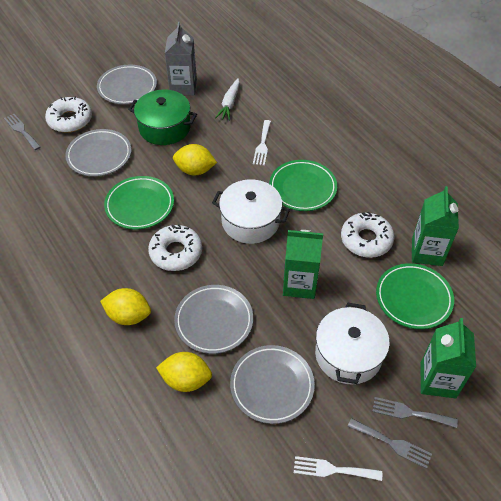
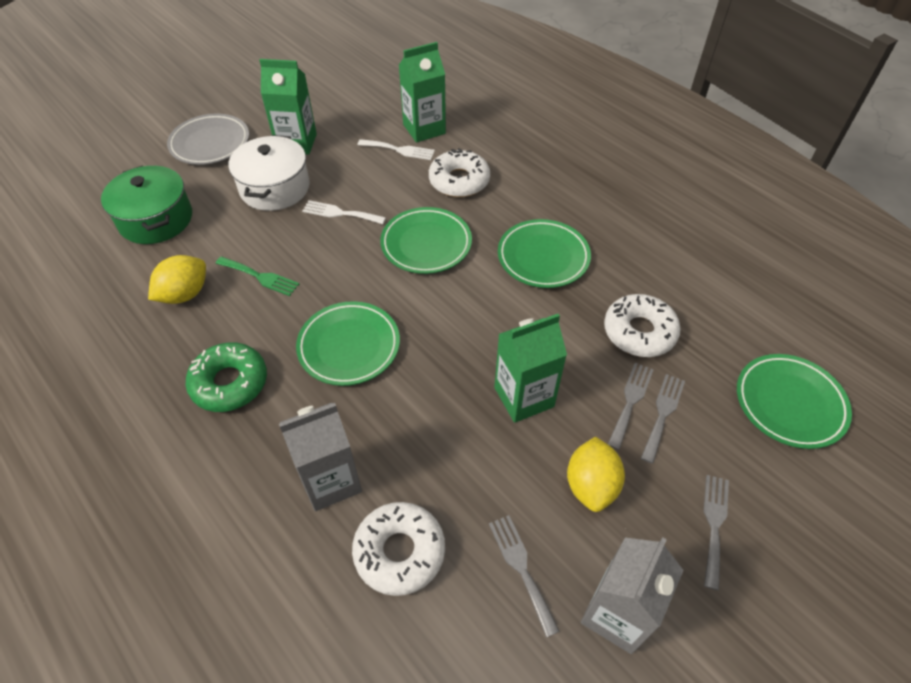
green donut: 0 -> 1
green fork: 0 -> 1
green plate: 3 -> 4
grey carton: 1 -> 2
grey fork: 3 -> 4
grey plate: 4 -> 1
white carrot: 1 -> 0
white pot: 2 -> 1
yellow lemon: 3 -> 2

